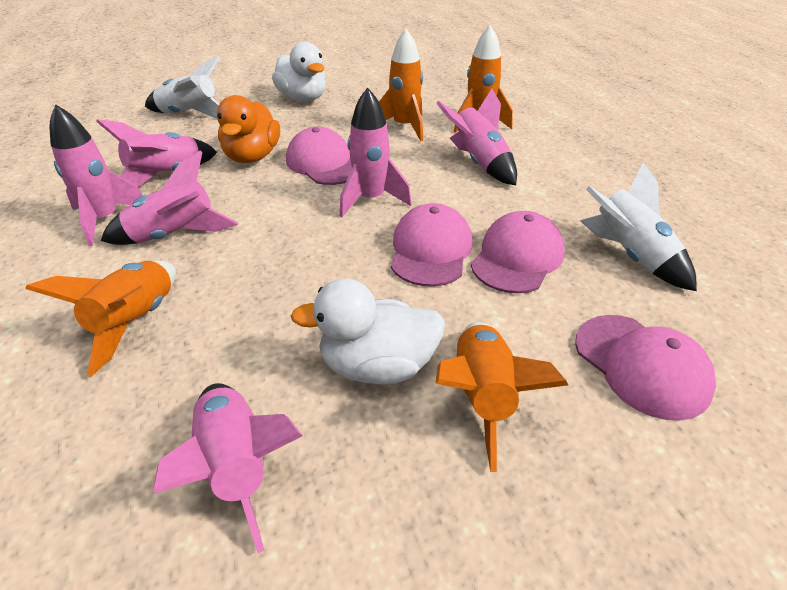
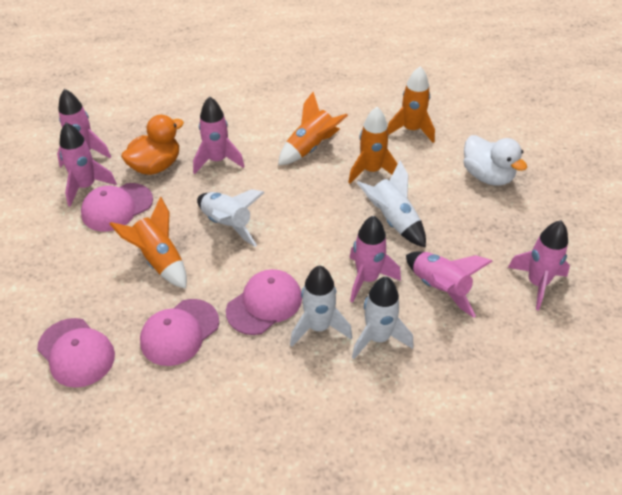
white duck: 2 -> 1
white rocket: 2 -> 4

